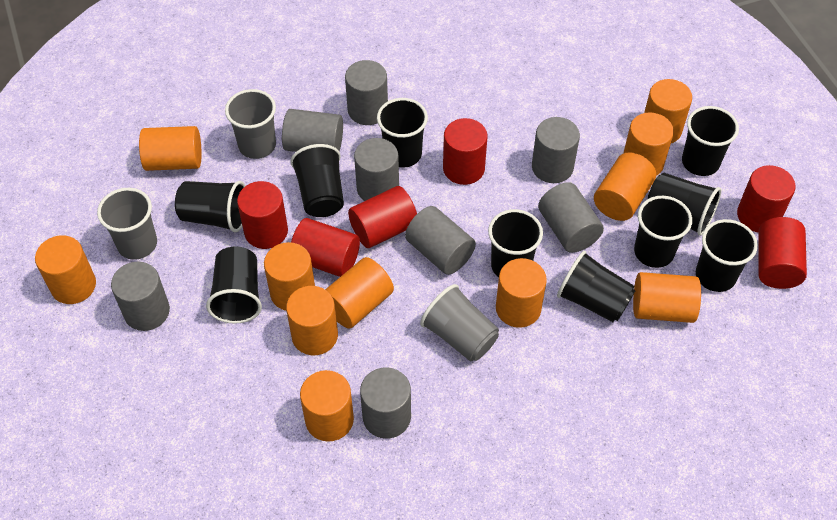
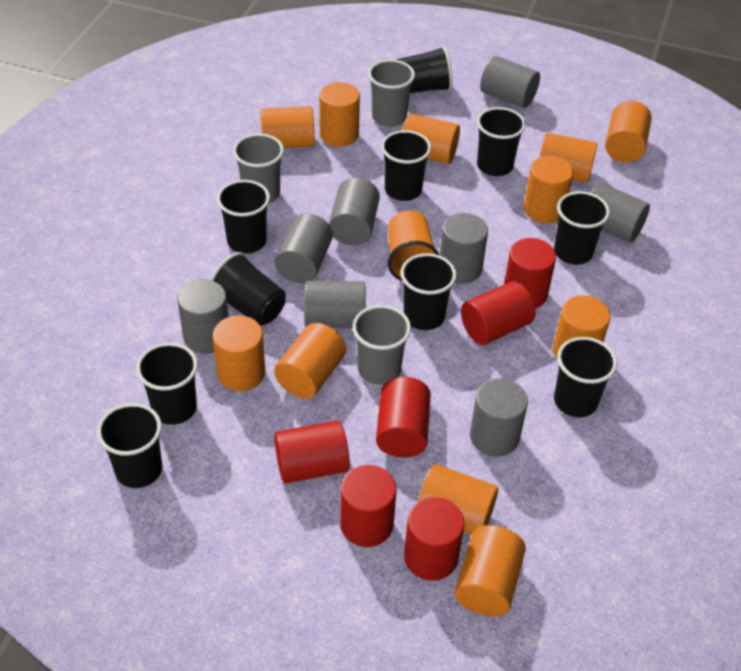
orange cup: 0 -> 1

